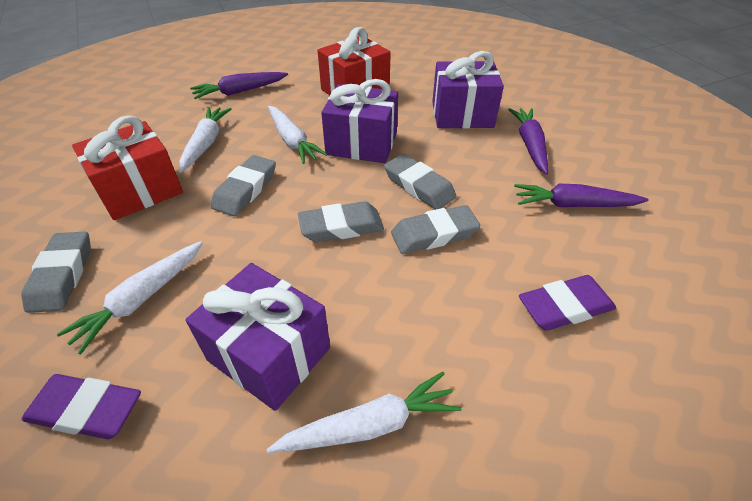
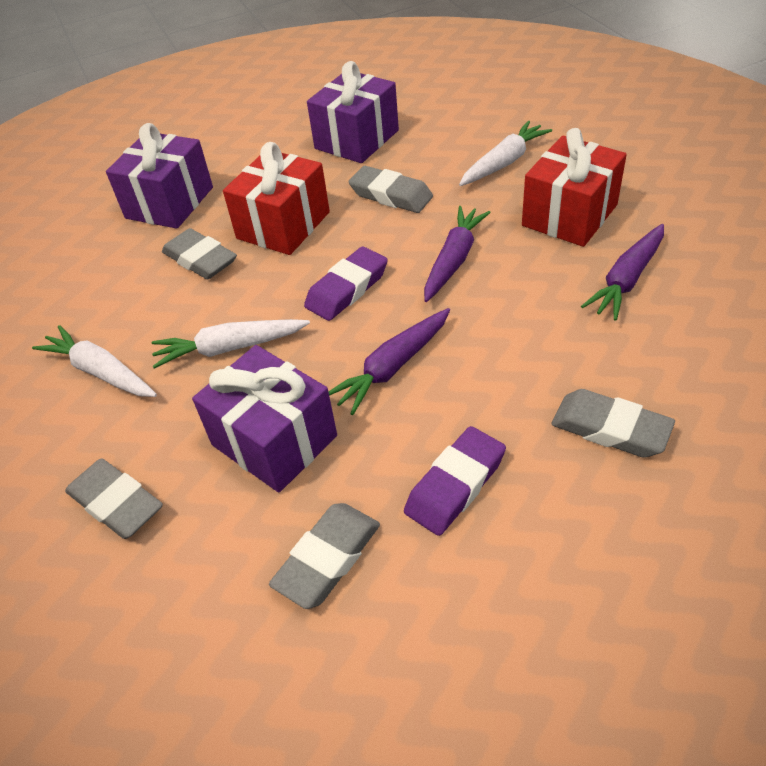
white carrot: 4 -> 3

